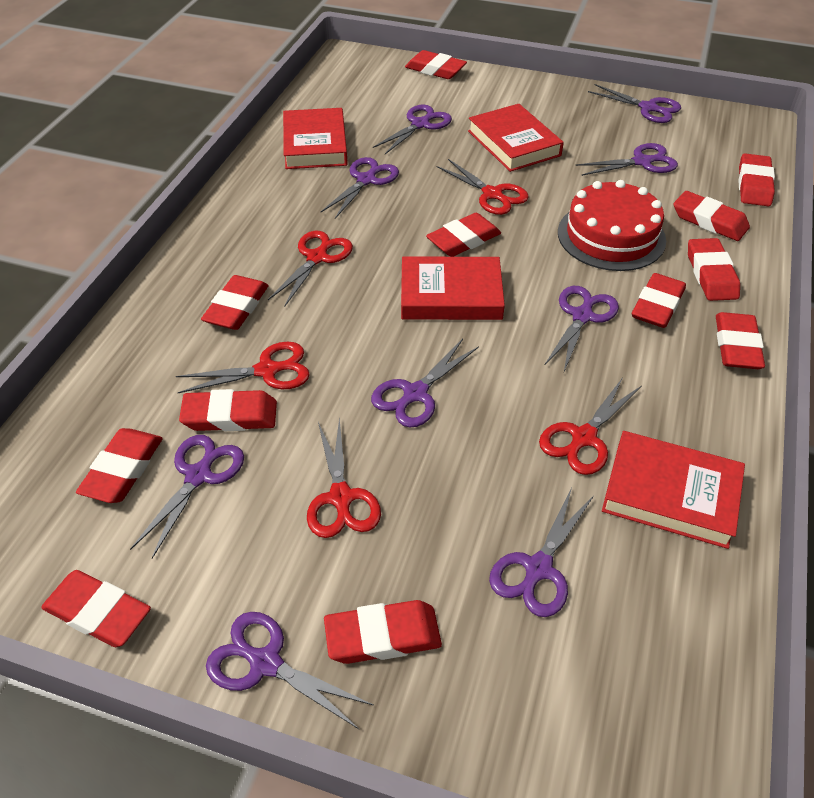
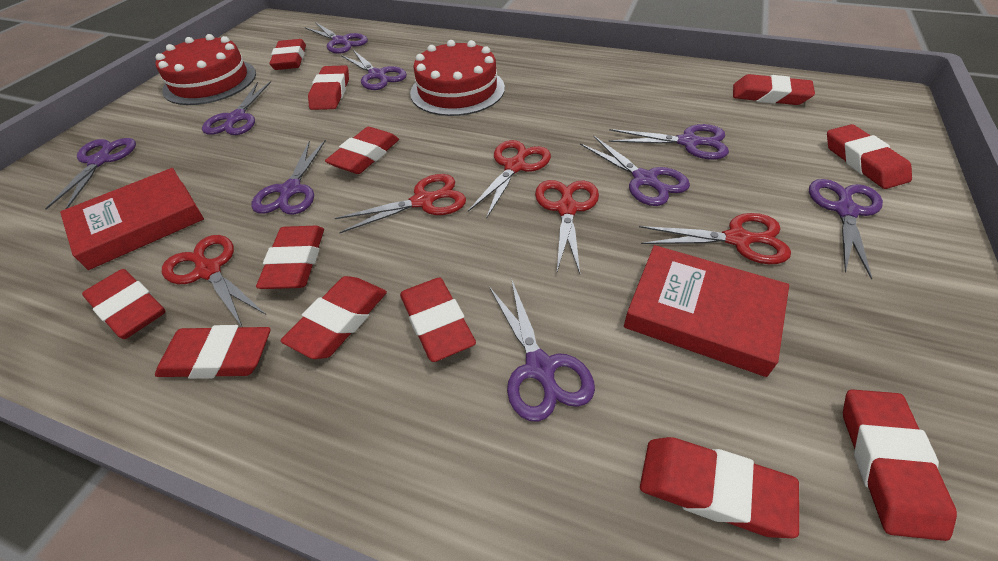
red book: 4 -> 2
red cake: 1 -> 2

